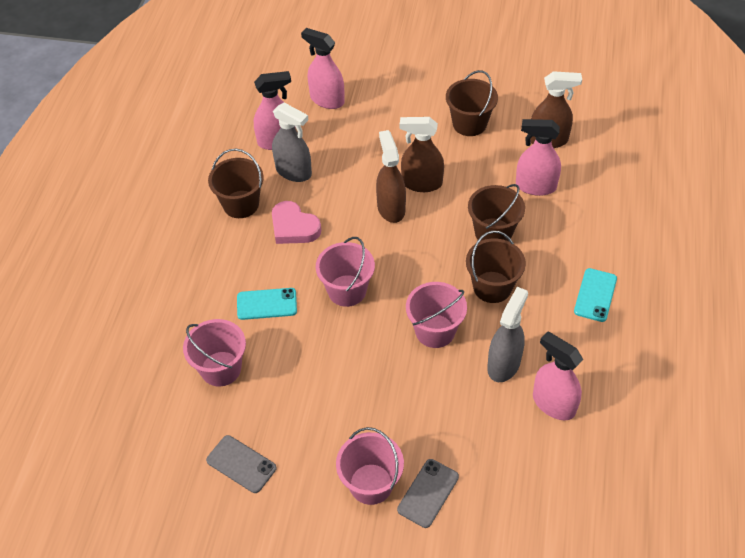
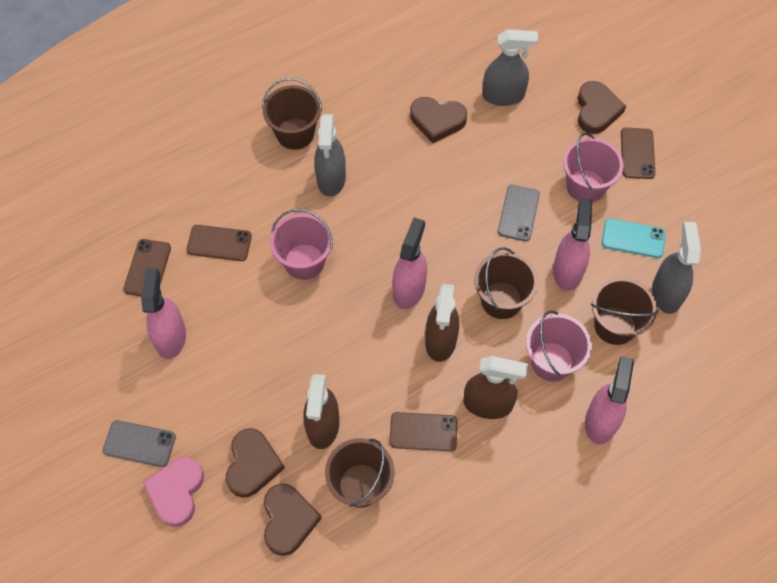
brown heart: 0 -> 4
brown phone: 0 -> 4
grey spray bottle: 2 -> 3
pink bucket: 4 -> 3
turquoise phone: 2 -> 1

